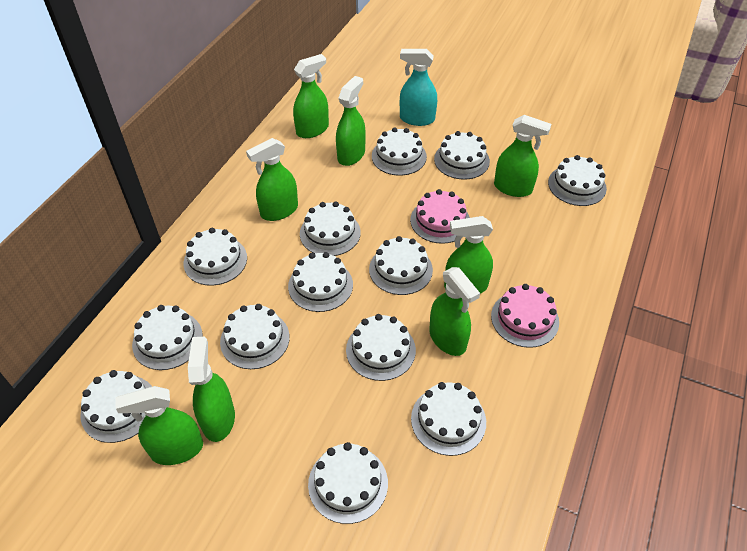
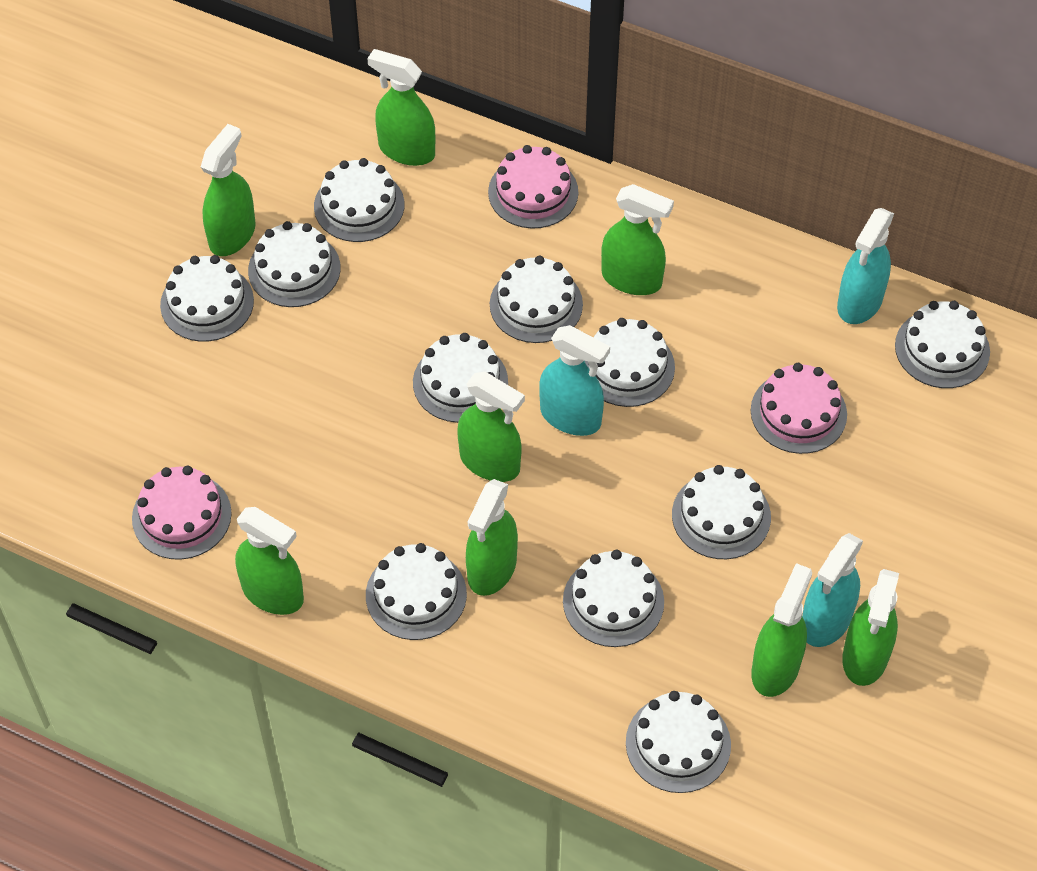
pink cake: 2 -> 3
turquoise spray bottle: 1 -> 3
white cake: 13 -> 11

